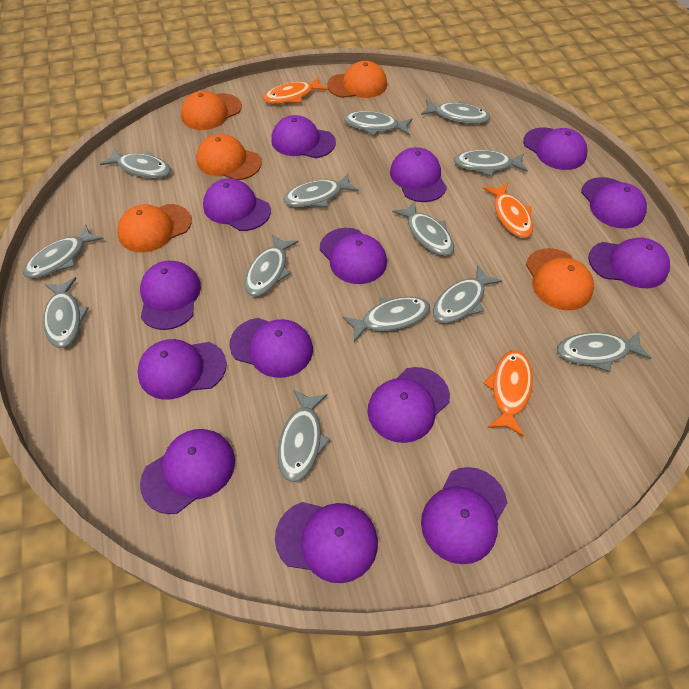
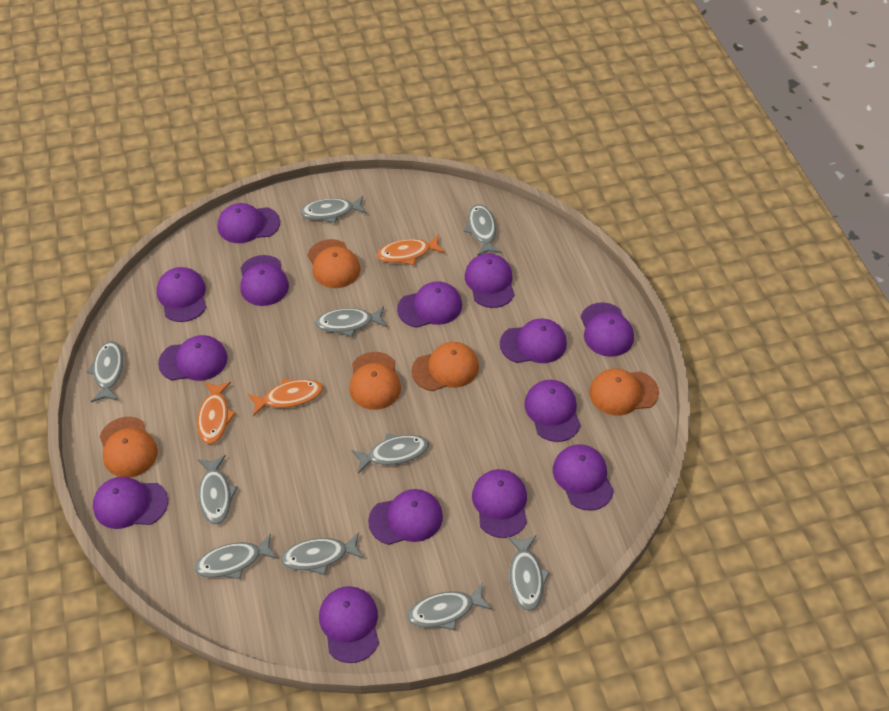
grey fish: 13 -> 10

